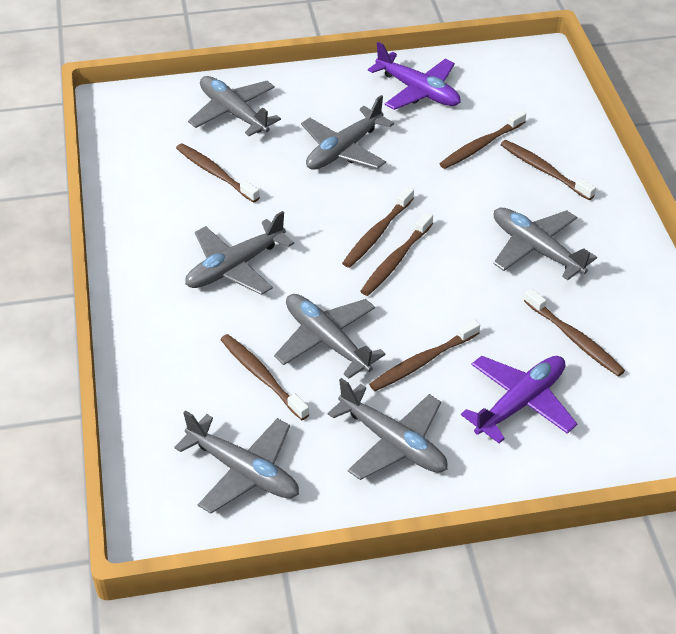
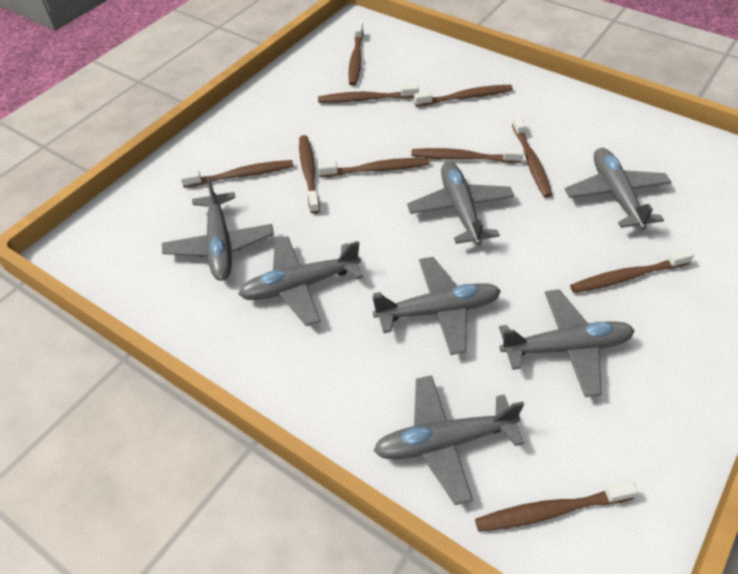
brown toothbrush: 8 -> 10
purple plane: 2 -> 0

